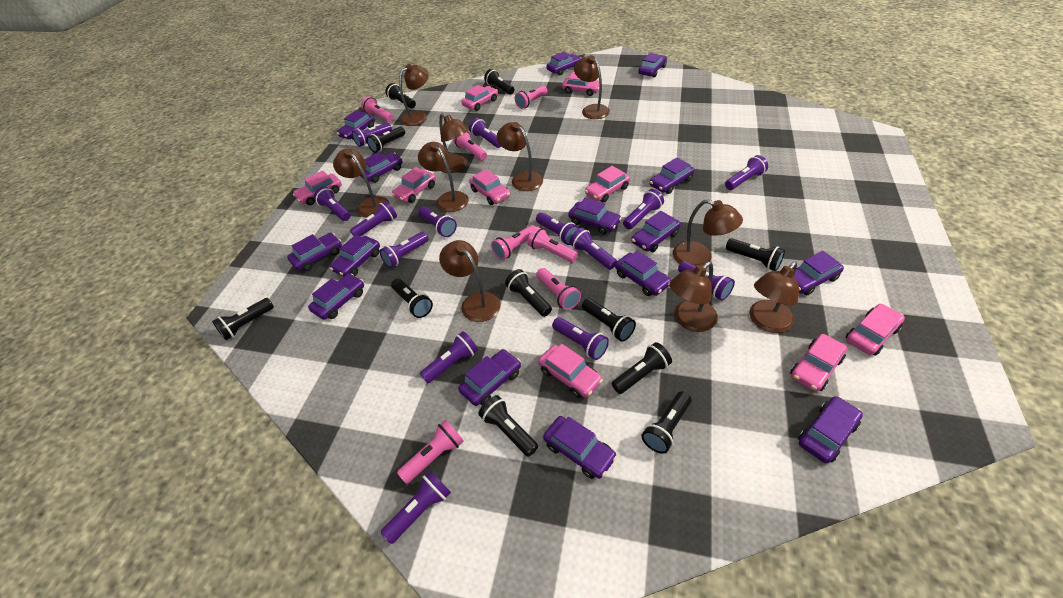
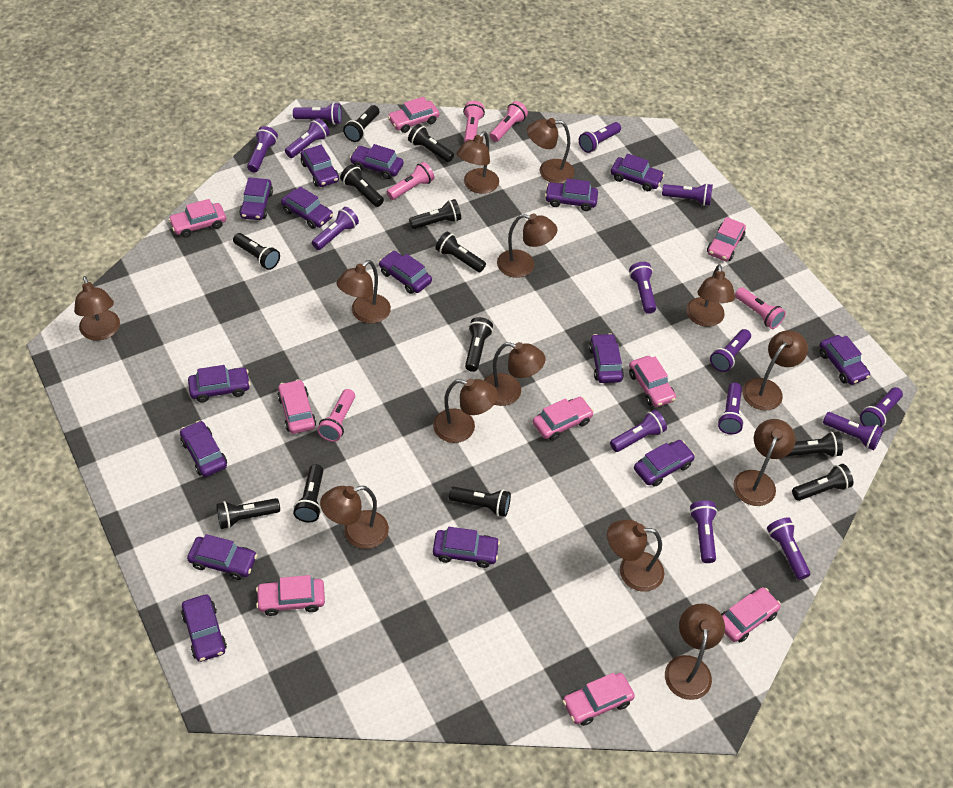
black flashlight: 11 -> 12
brown lamp: 10 -> 13
pink flashlight: 7 -> 5

